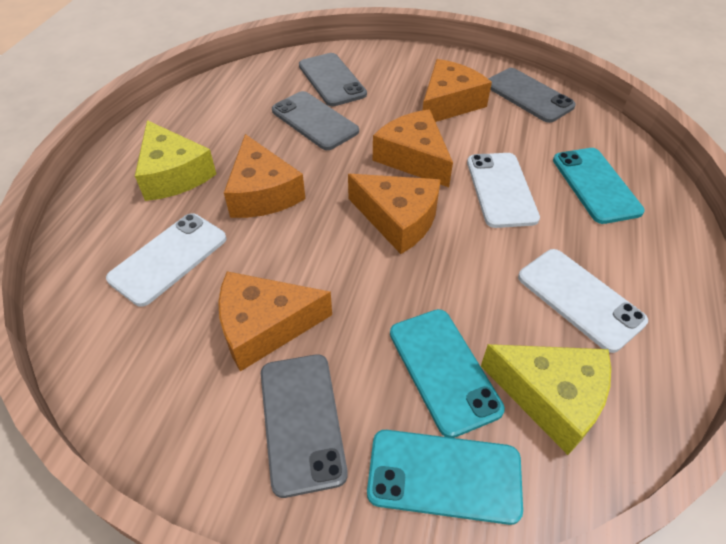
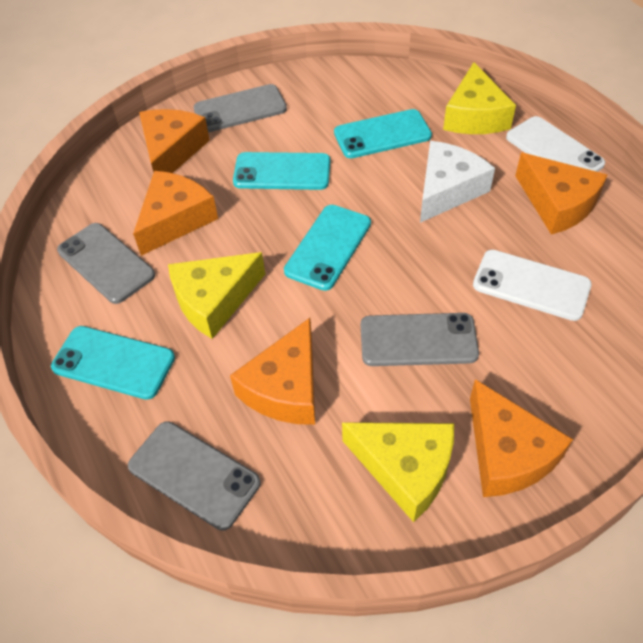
turquoise phone: 3 -> 4
white cheese: 0 -> 1
white phone: 3 -> 2
yellow cheese: 2 -> 3

